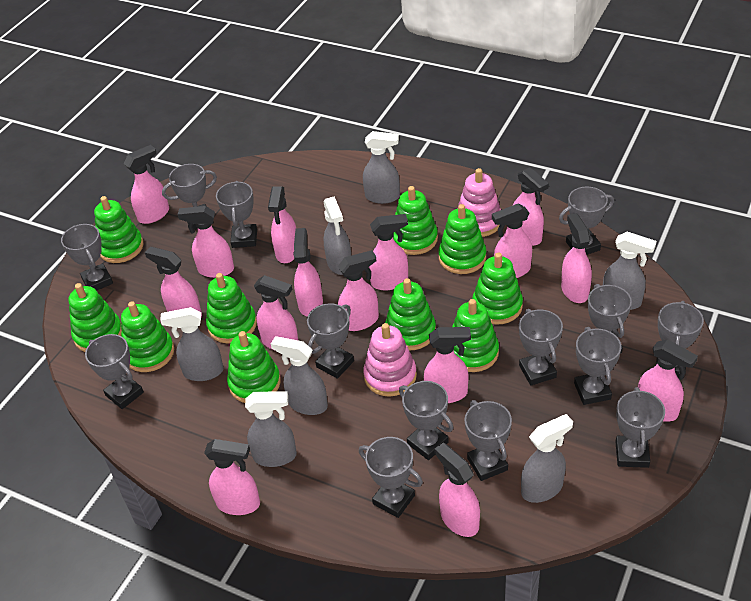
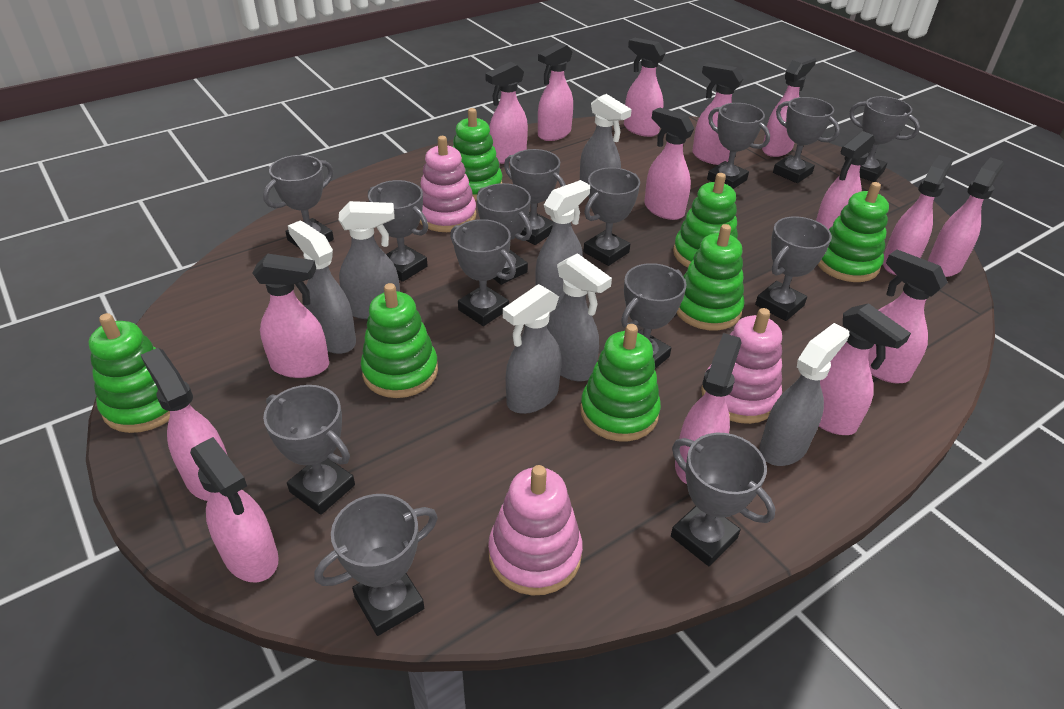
green stacking toy: 10 -> 7
pink stacking toy: 2 -> 3

